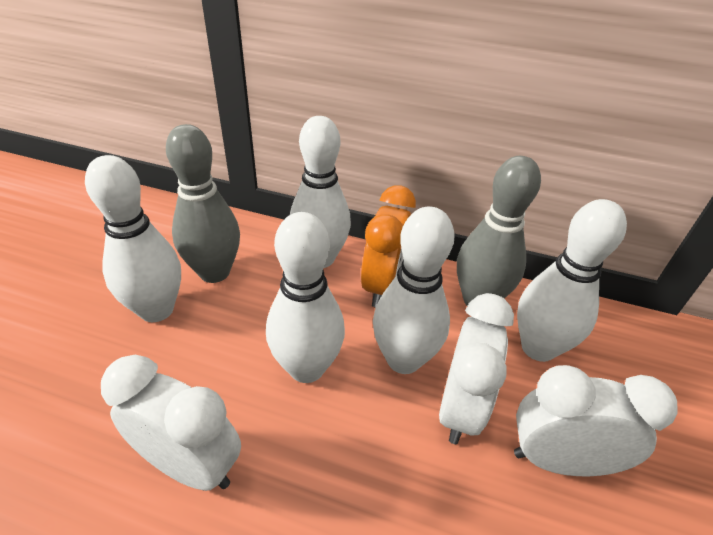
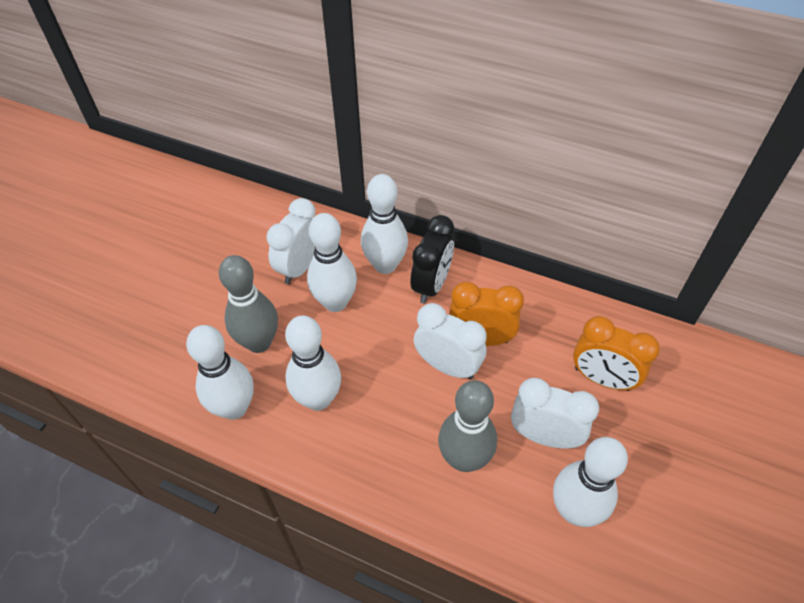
black clock: 0 -> 1
orange clock: 1 -> 2

